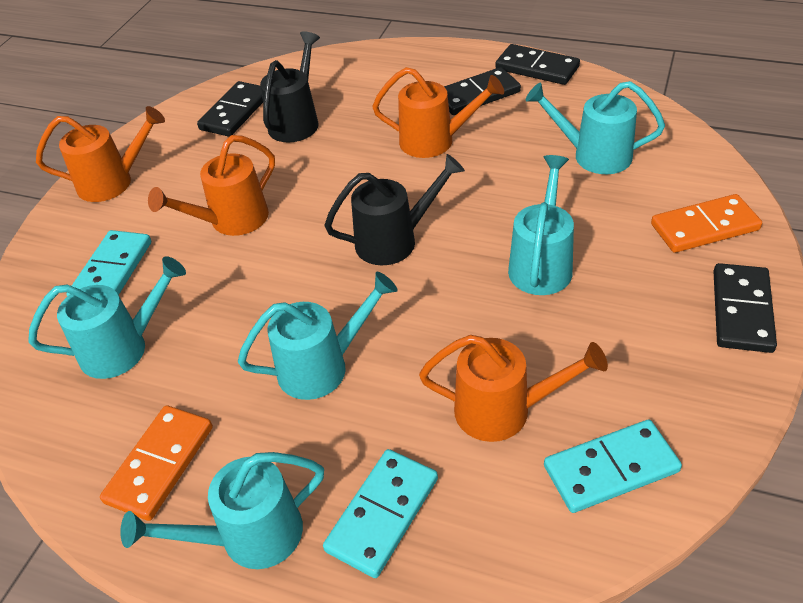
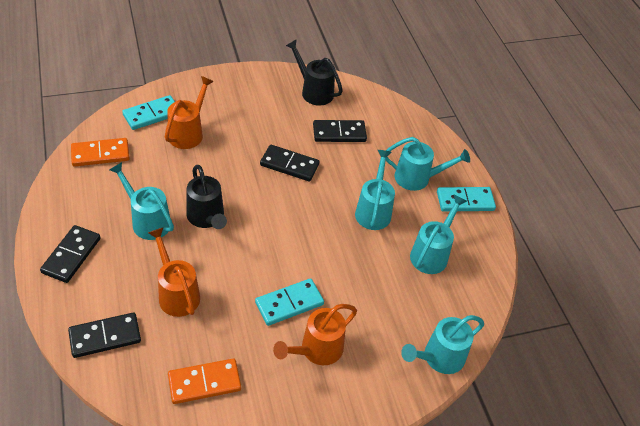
orange watering can: 4 -> 3

